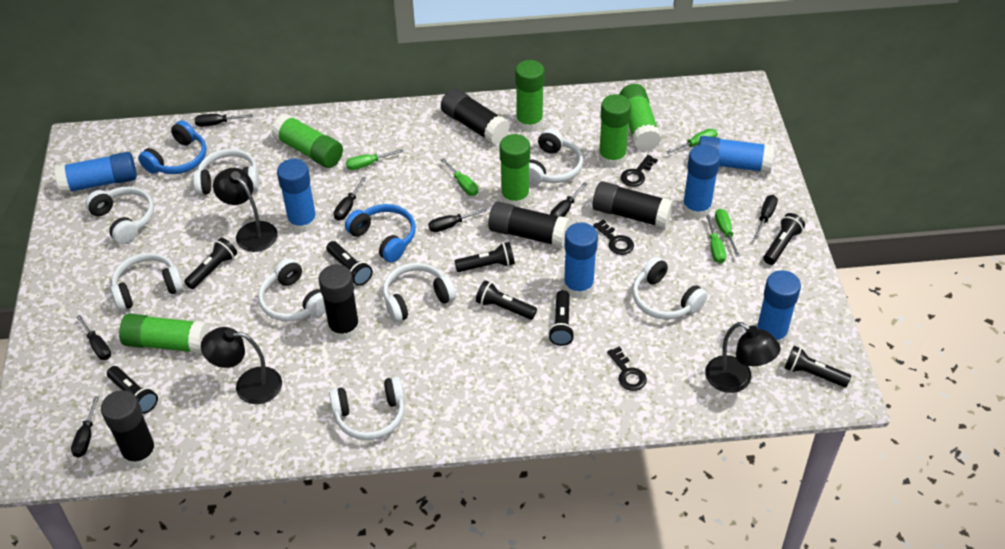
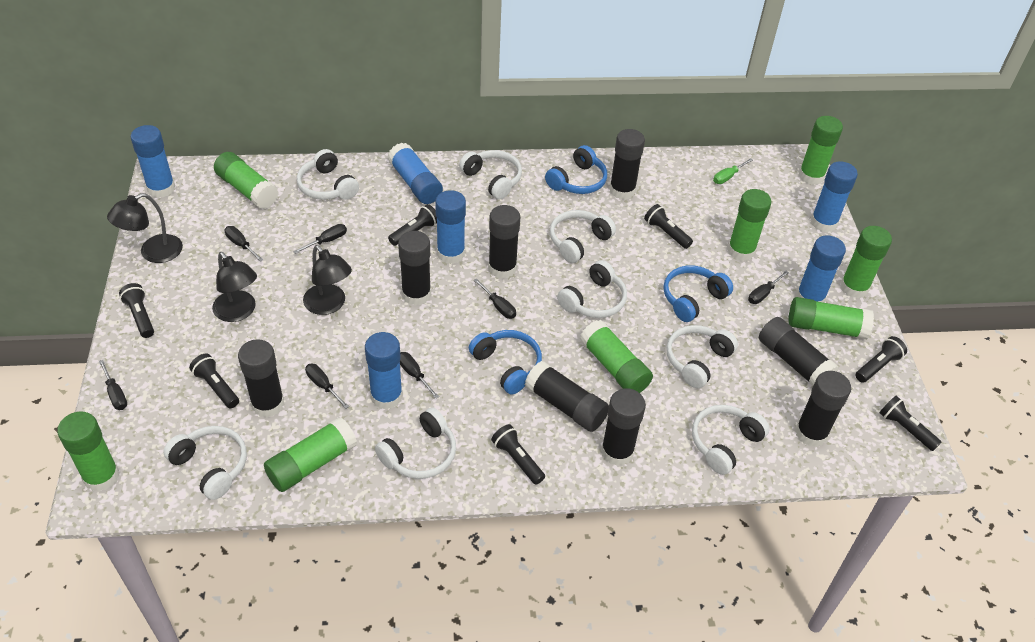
black flashlight: 8 -> 7
black glue stick: 5 -> 8
black key: 3 -> 0
blue headphones: 2 -> 3
green glue stick: 6 -> 8
green screwdriver: 5 -> 1

